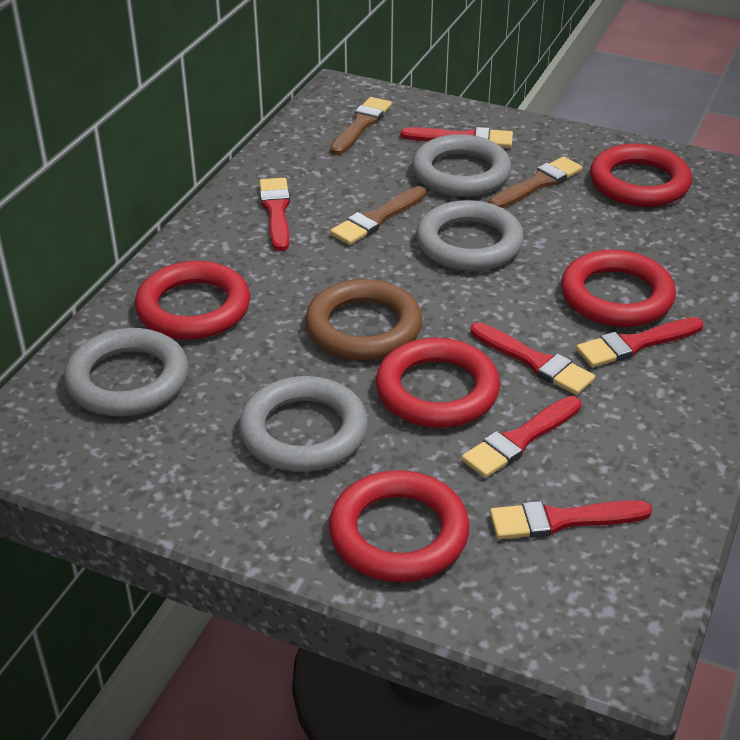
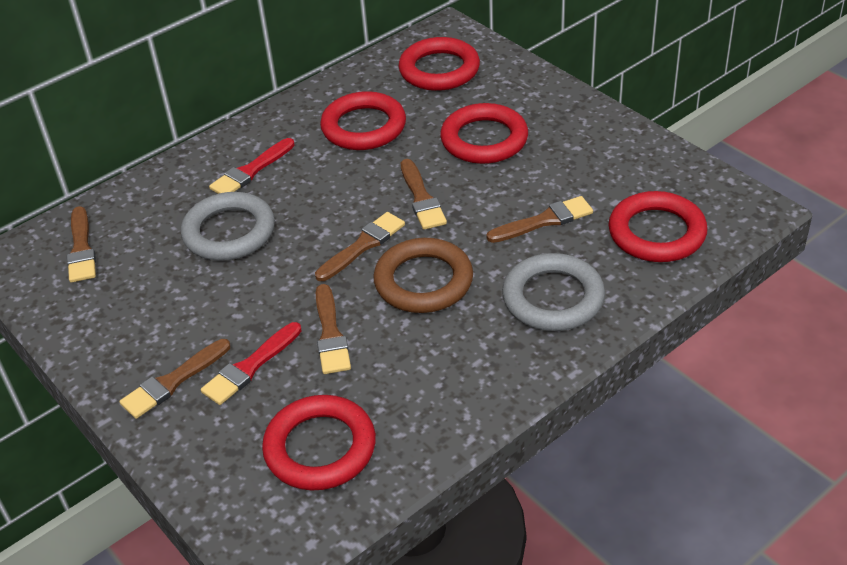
brown brush: 3 -> 6
grey ring: 4 -> 2
red brush: 6 -> 2

